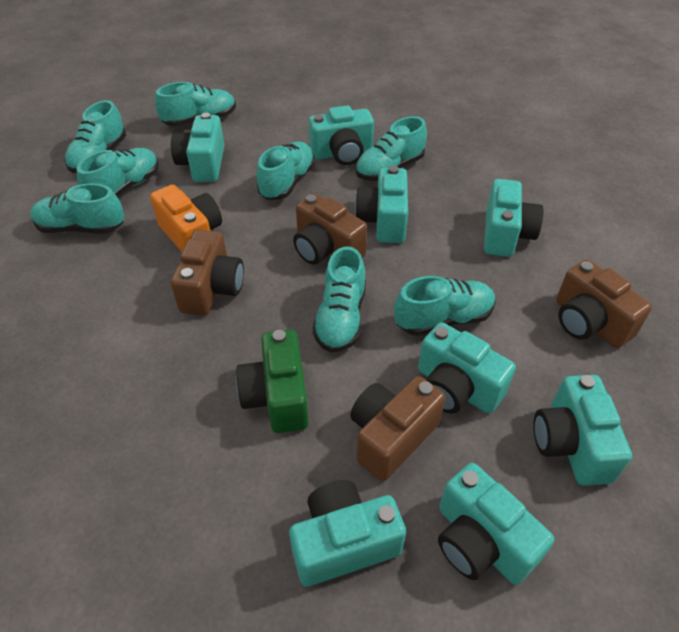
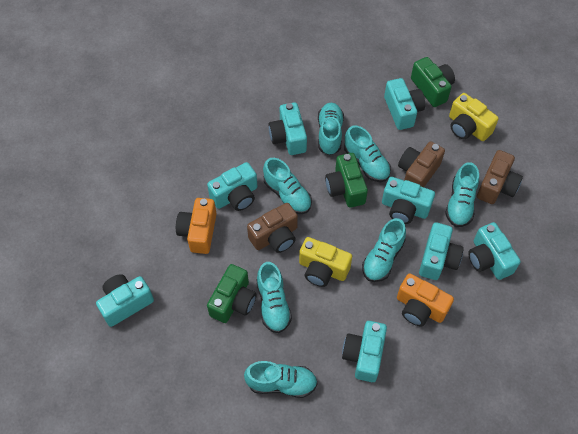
brown camera: 4 -> 3
green camera: 1 -> 3
orange camera: 1 -> 2
turquoise shoe: 8 -> 7
yellow camera: 0 -> 2

